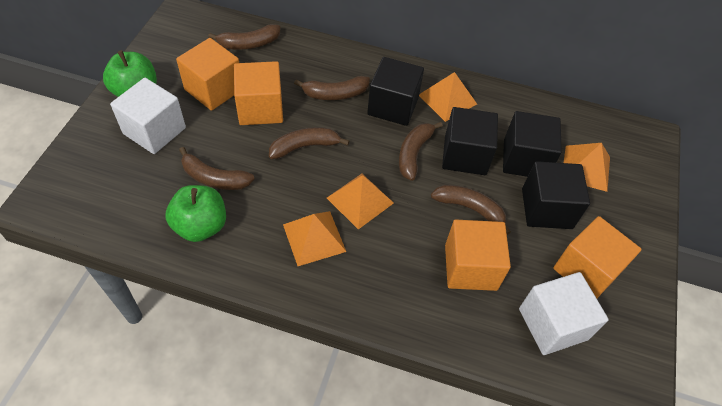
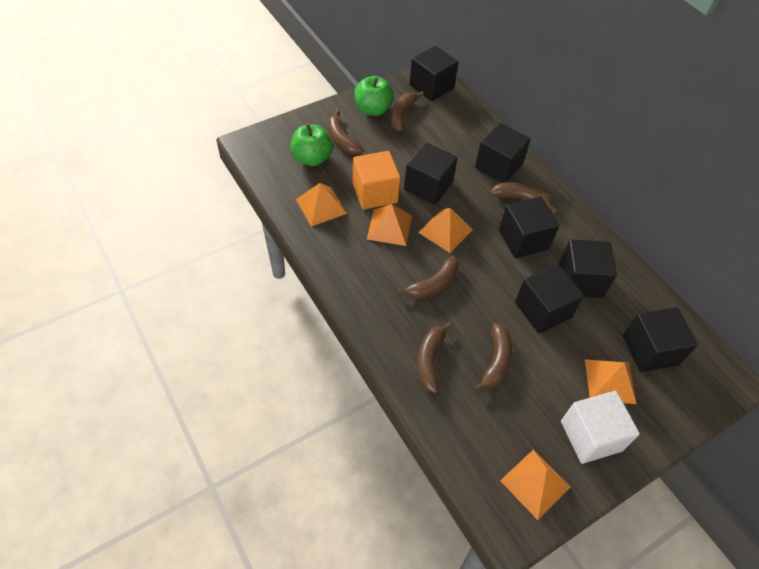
black cube: 4 -> 7
orange cube: 4 -> 1
orange pyramid: 4 -> 5
white cube: 2 -> 1

